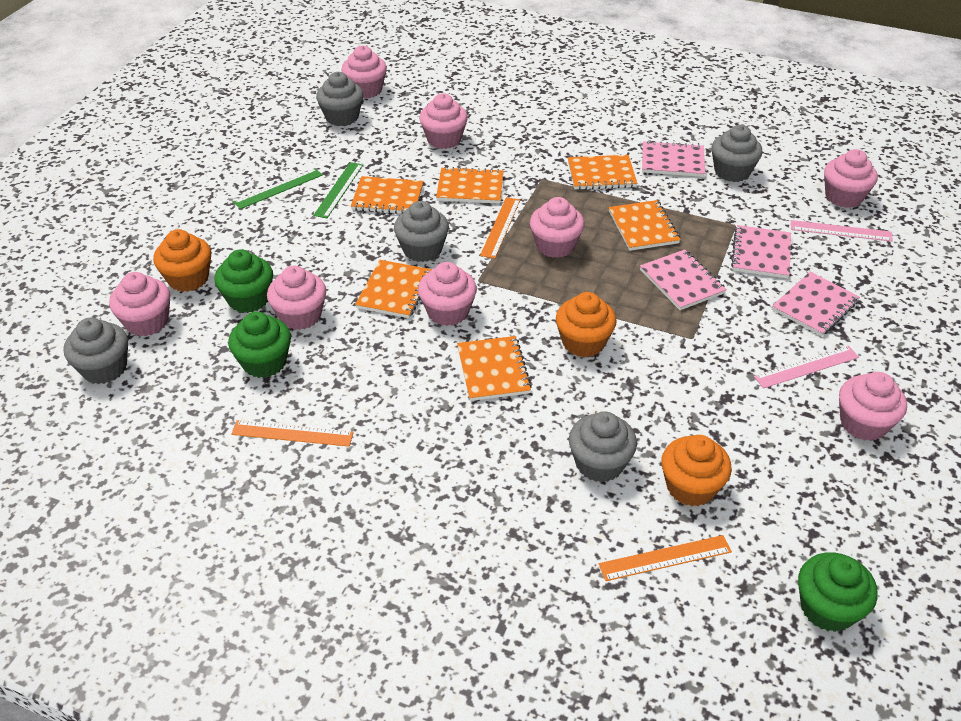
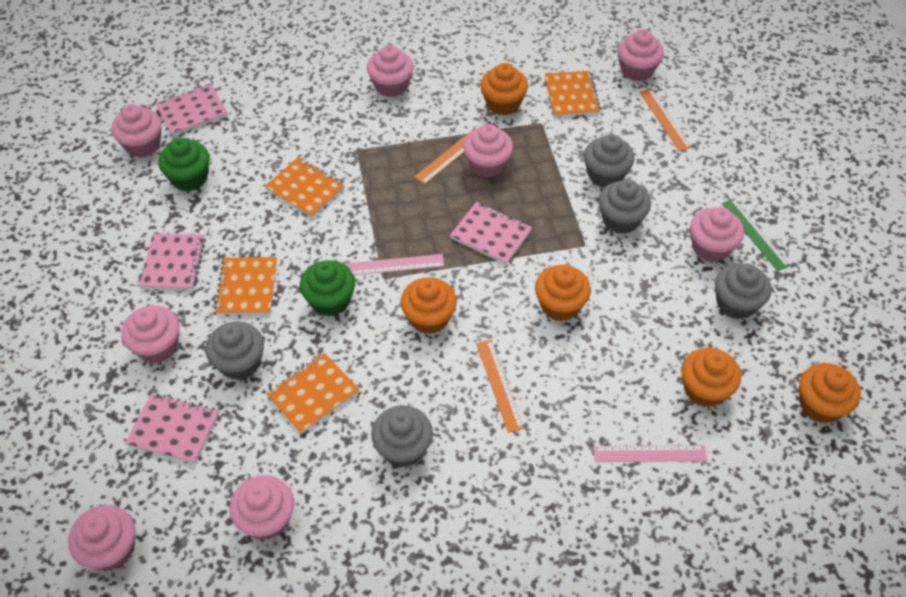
green cupcake: 3 -> 2
green ruler: 2 -> 1
orange cupcake: 3 -> 5
orange notebook: 6 -> 4

